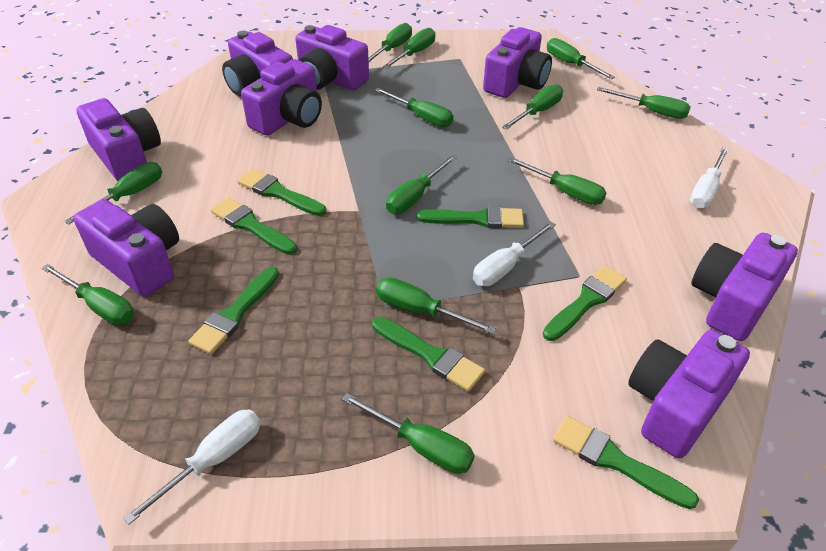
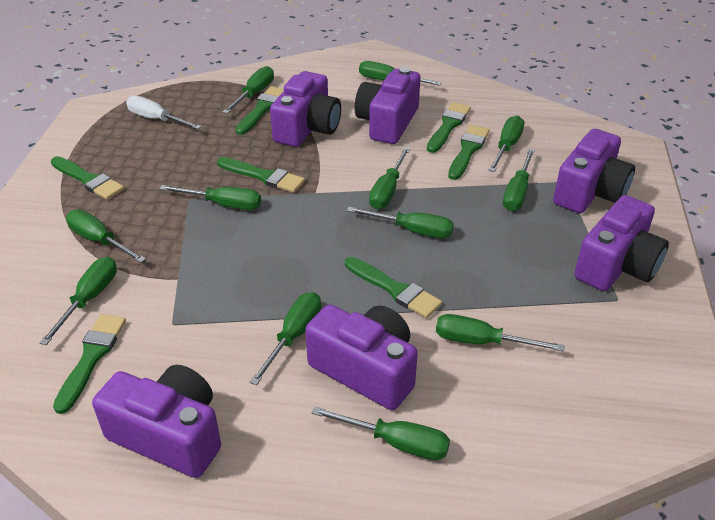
purple camera: 8 -> 6
white screwdriver: 3 -> 1

